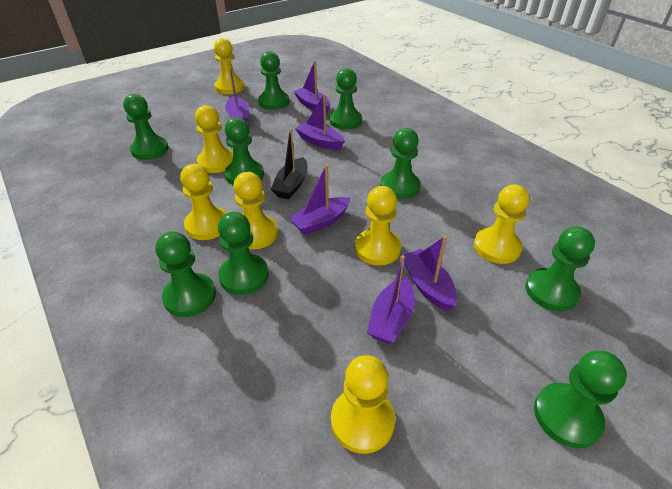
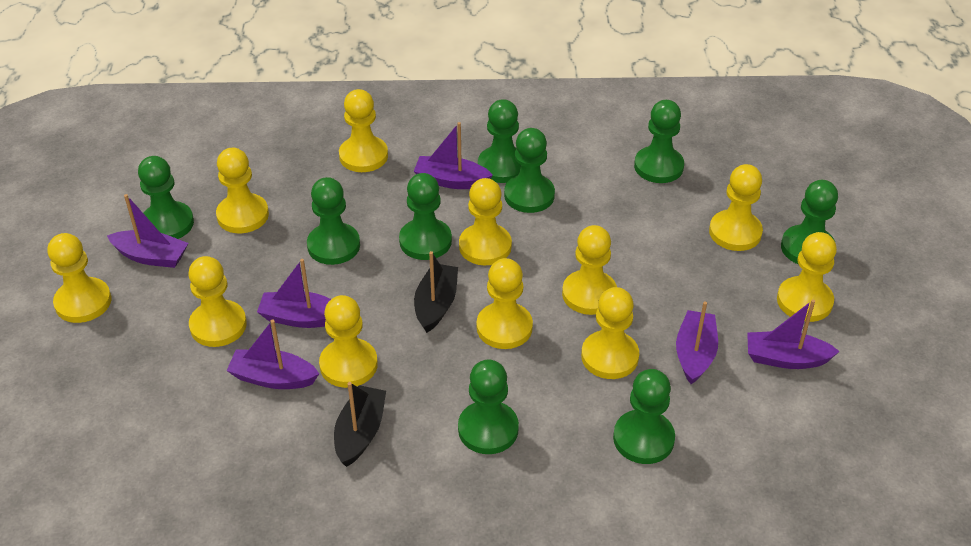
black boat: 1 -> 2
yellow pawn: 7 -> 11

